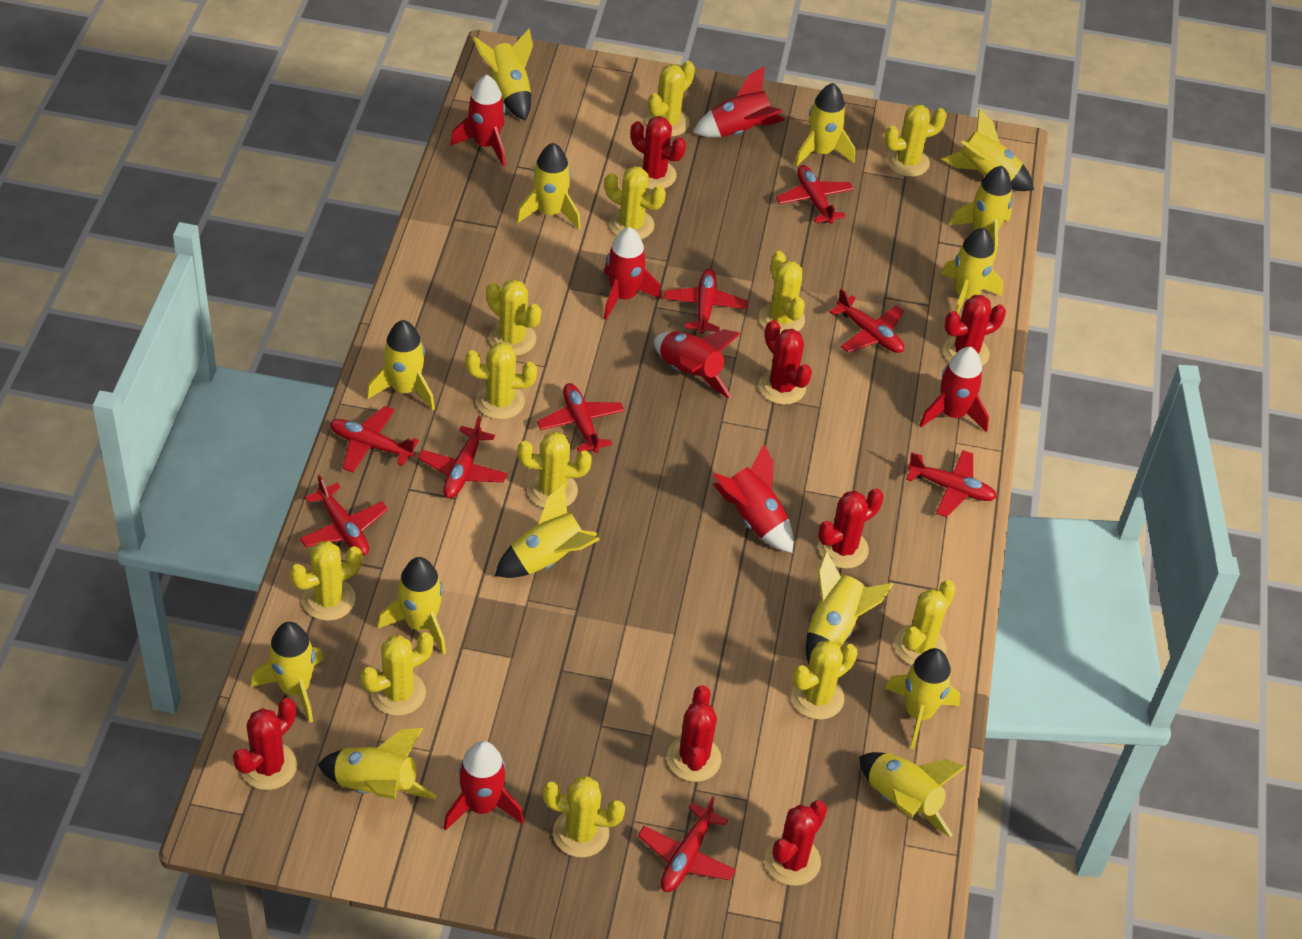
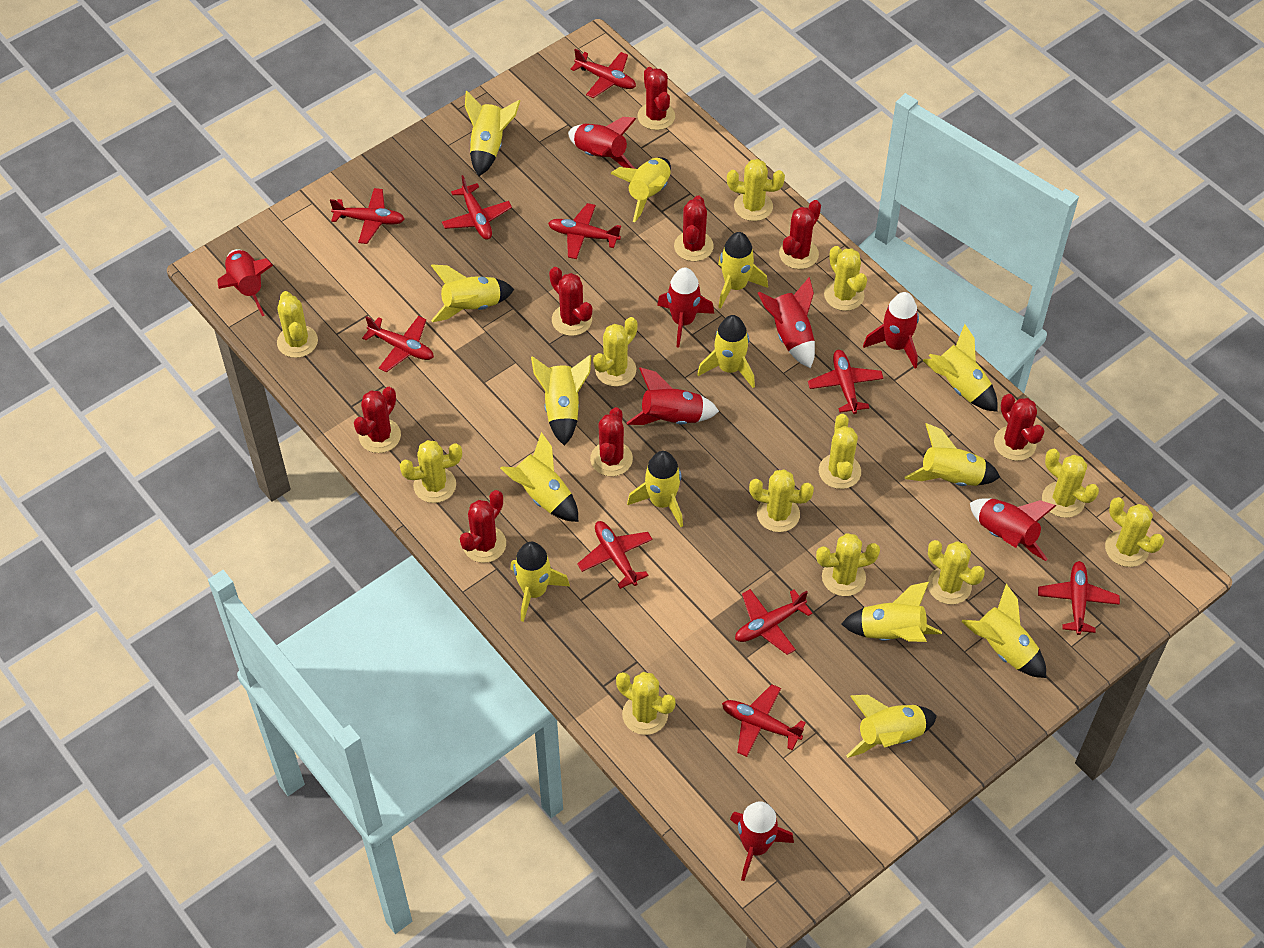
red cactus: 7 -> 8
red plane: 9 -> 10
red rocket: 7 -> 8

